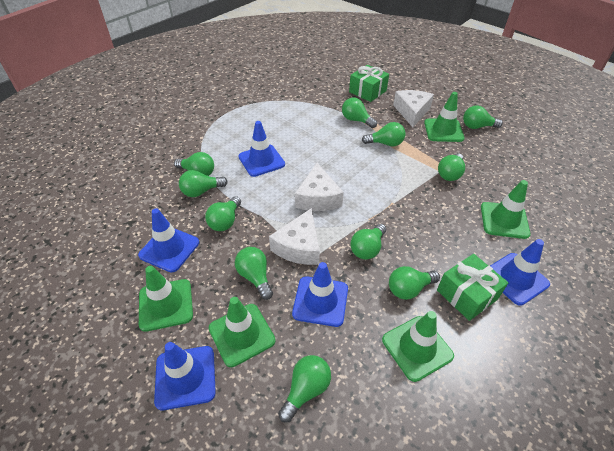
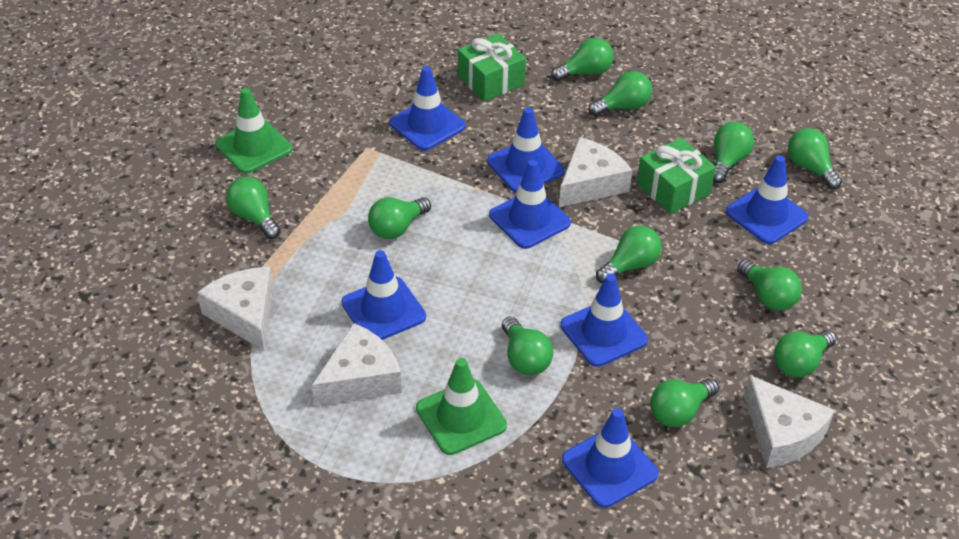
blue traffic cone: 5 -> 7
green traffic cone: 5 -> 2
white cheese: 3 -> 4

